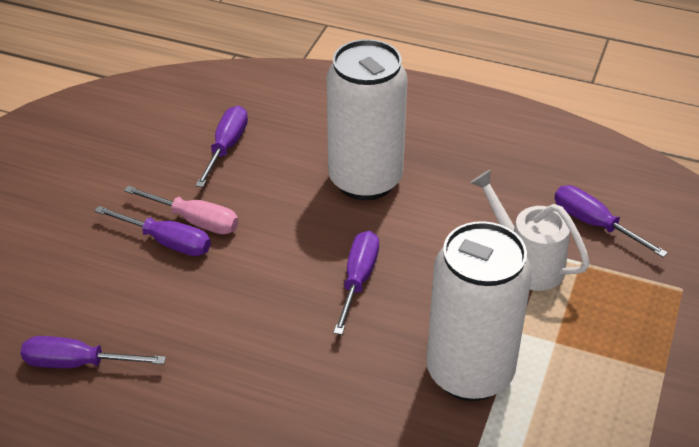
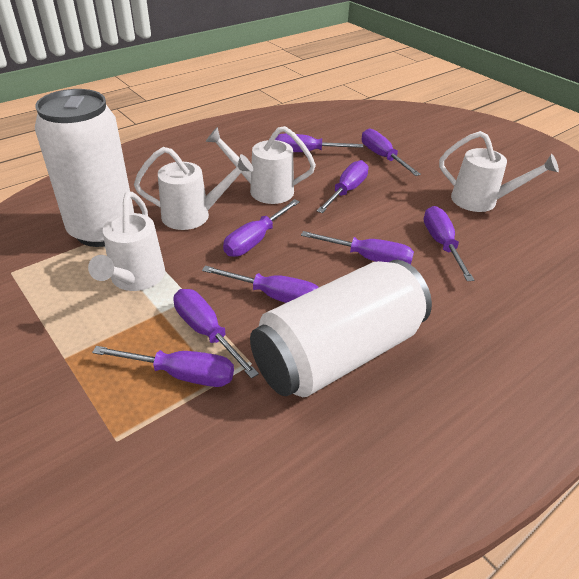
pink screwdriver: 1 -> 0
purple screwdriver: 5 -> 9
white watering can: 1 -> 4

